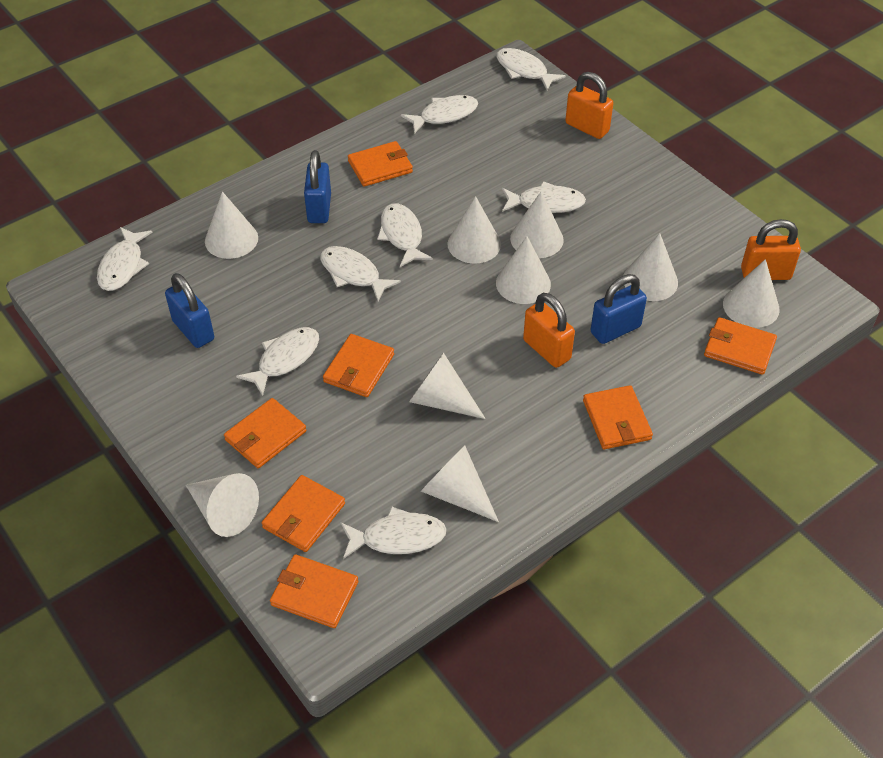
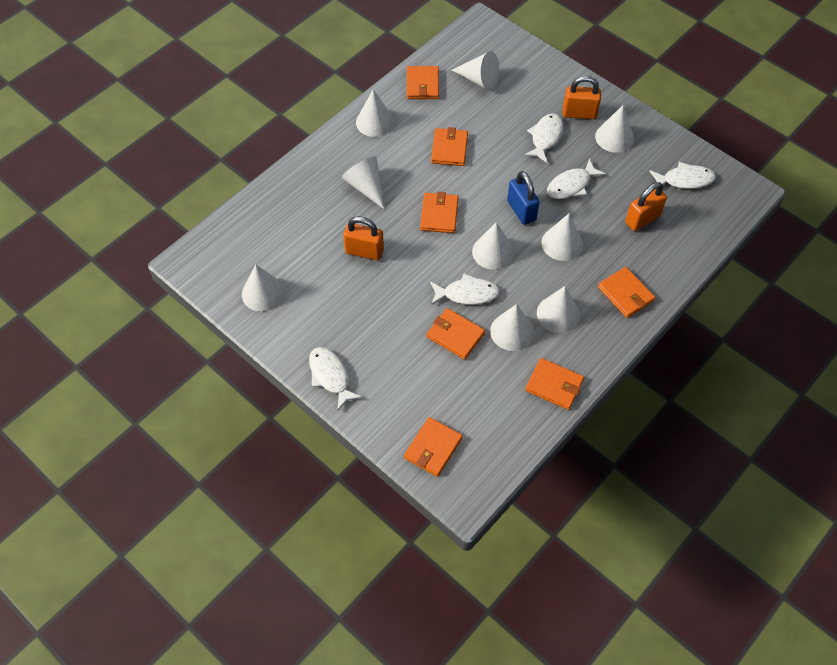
blue padlock: 3 -> 1
white fish: 8 -> 5

